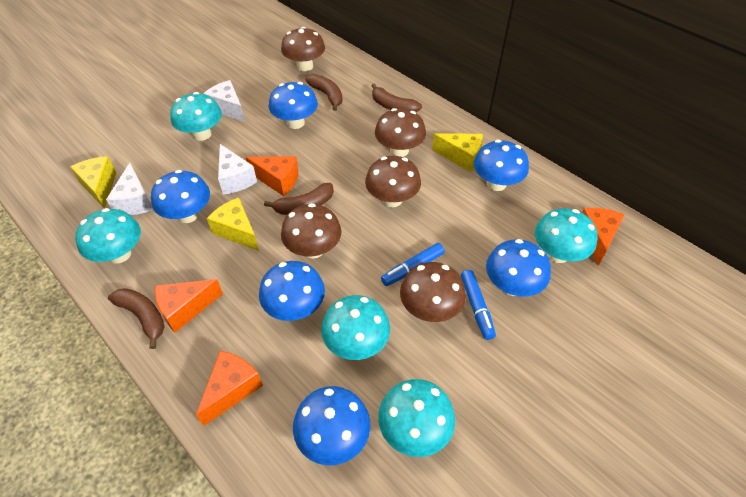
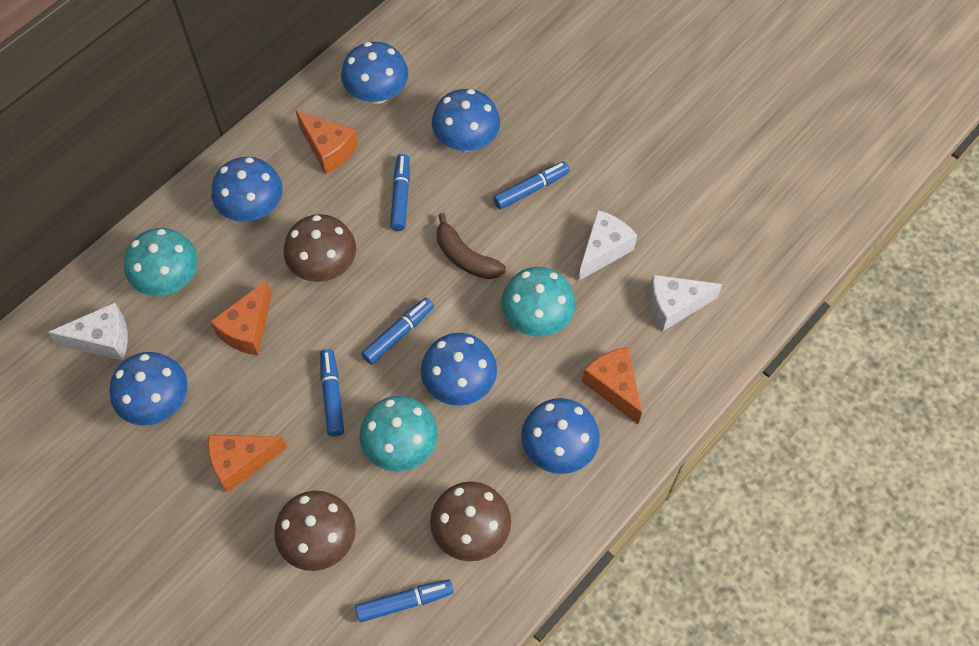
blue marker: 2 -> 5
brown banana: 4 -> 1
brown mushroom: 5 -> 3
turquoise mushroom: 5 -> 3
yellow cheese: 3 -> 0

